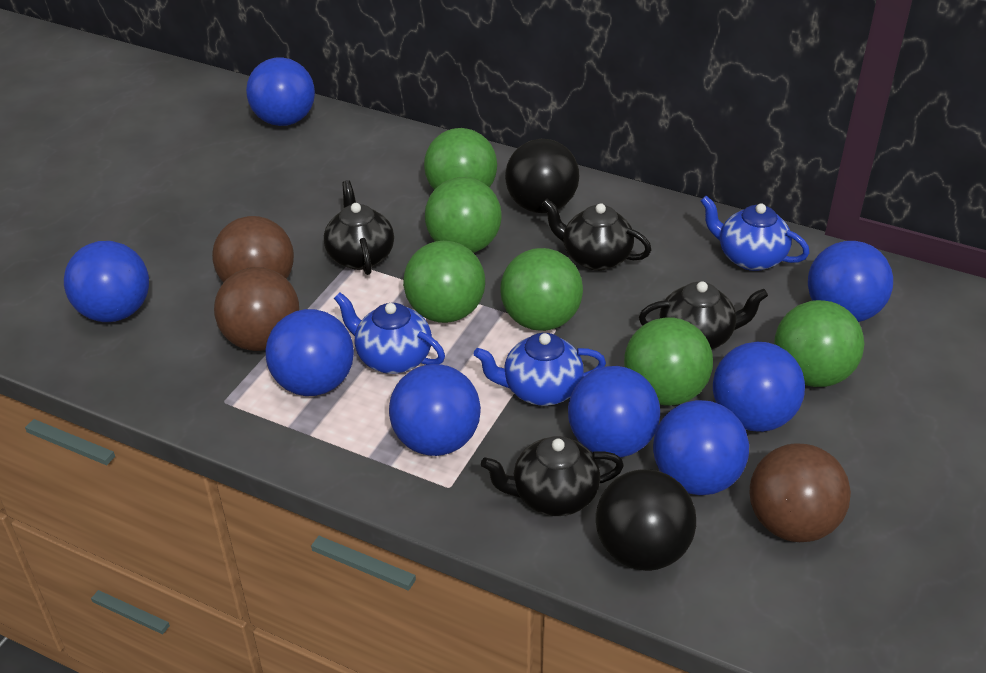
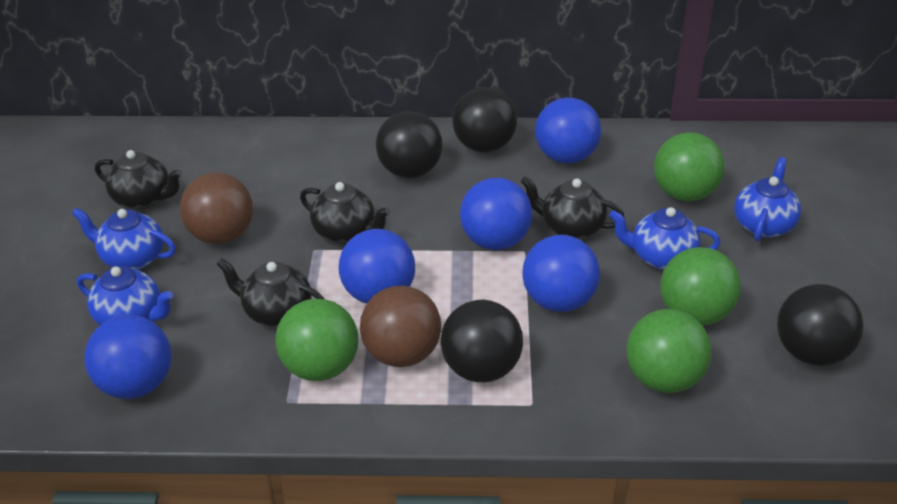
black ball: 2 -> 4
blue ball: 8 -> 5
blue teapot: 3 -> 4
brown ball: 3 -> 2
green ball: 6 -> 4

